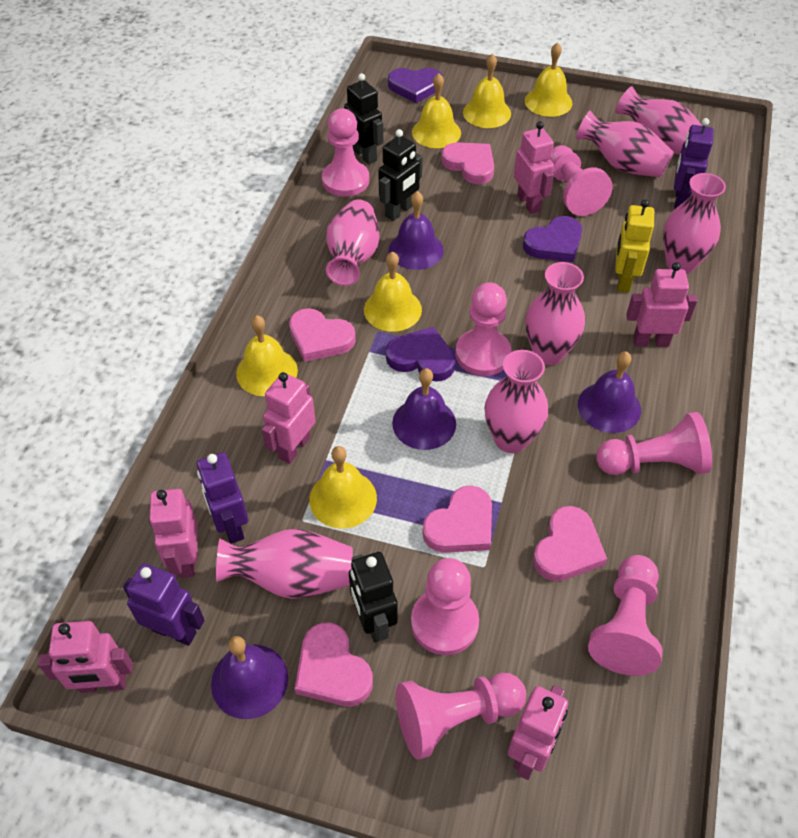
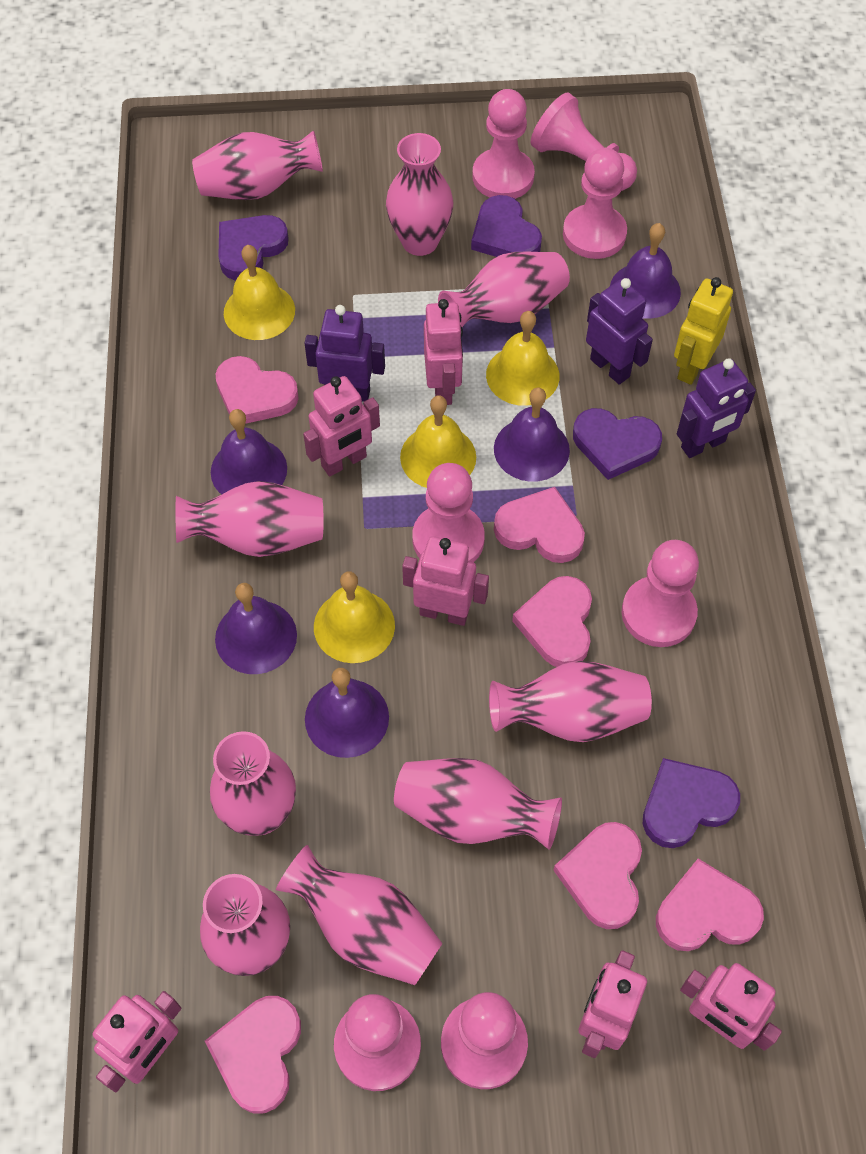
black robot: 3 -> 0
pink heart: 5 -> 6
pink vase: 7 -> 9
purple bell: 4 -> 5
purple heart: 3 -> 4
yellow bell: 6 -> 4

